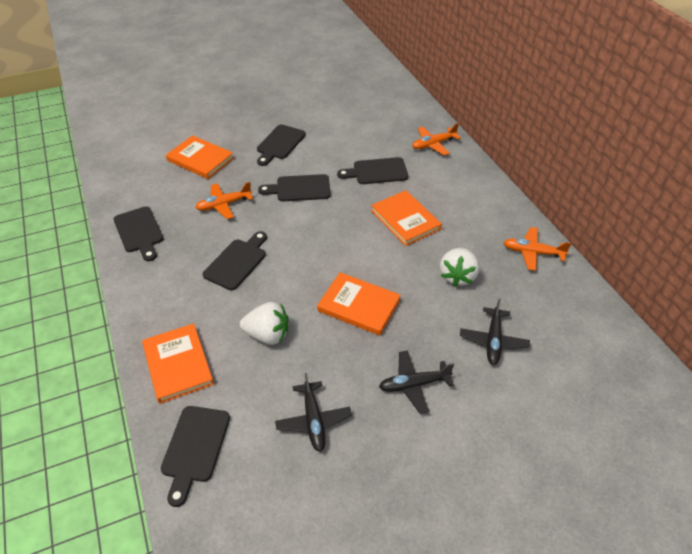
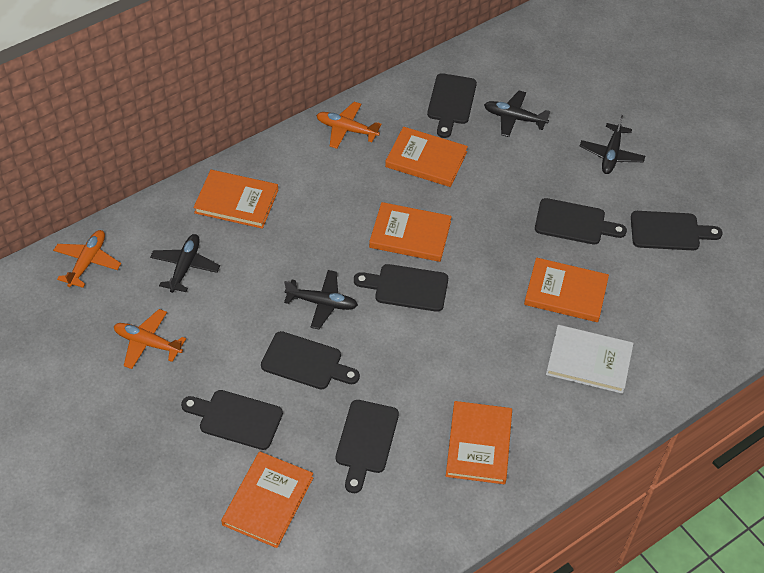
black cutting board: 6 -> 7
black plane: 3 -> 4
orange book: 4 -> 6
white book: 0 -> 1
white strawberry: 2 -> 0

